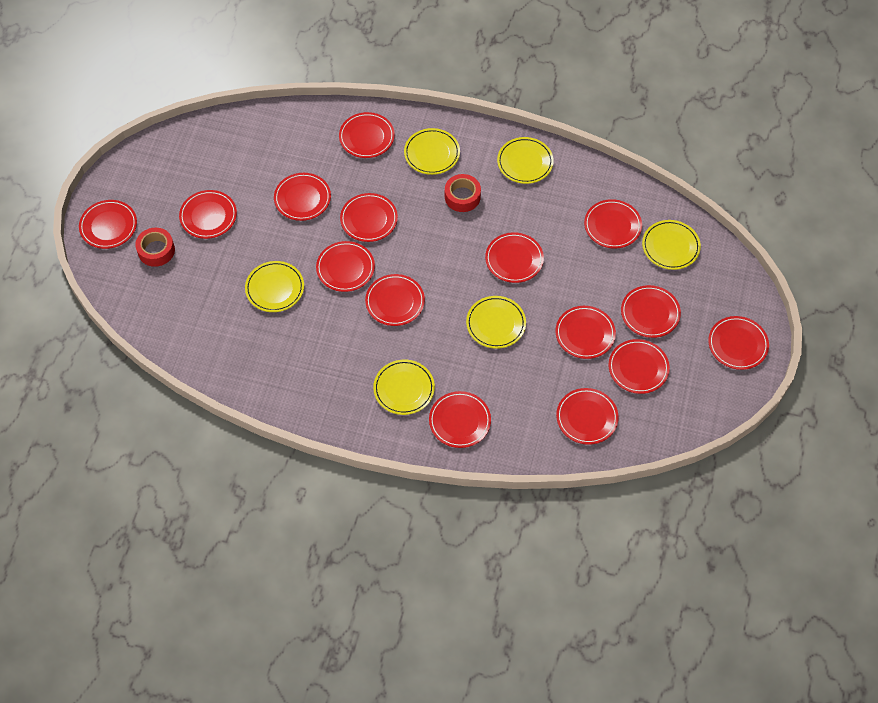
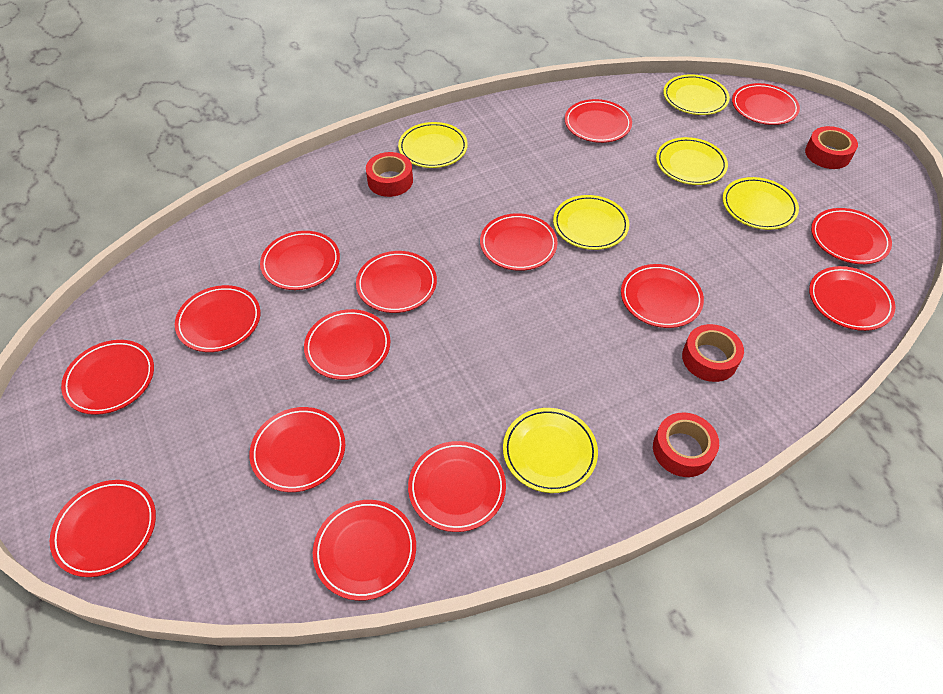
red tape: 2 -> 4

